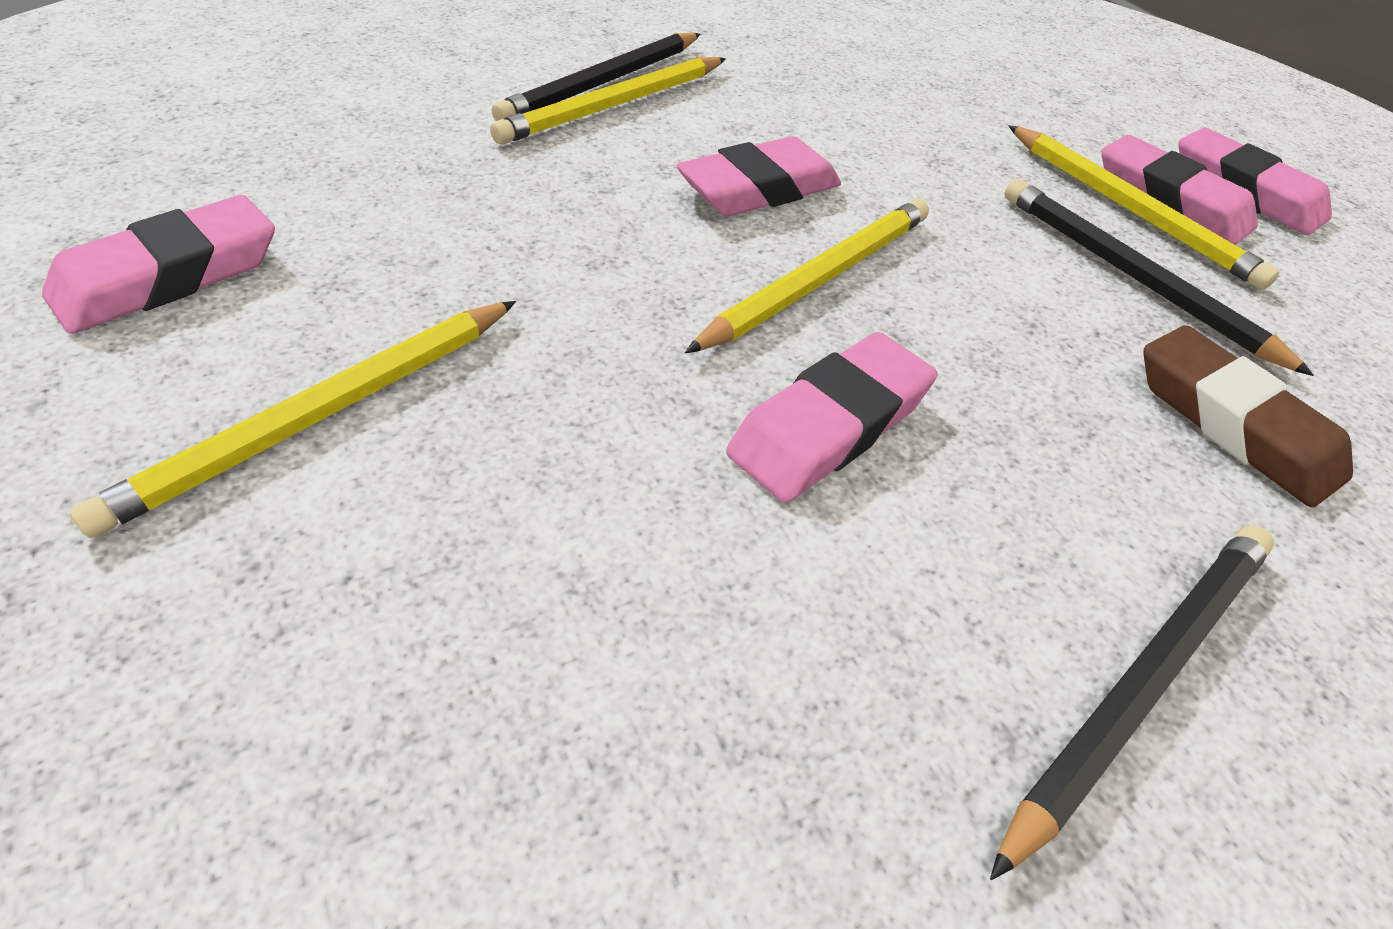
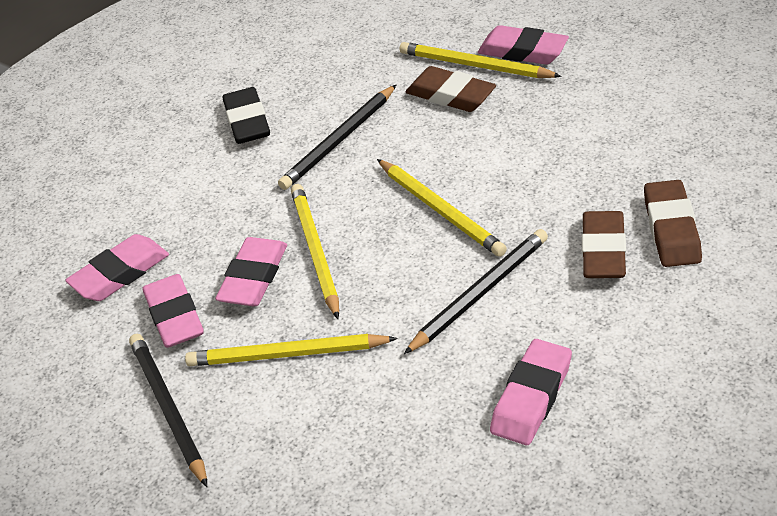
black eraser: 0 -> 1
brown eraser: 1 -> 3

